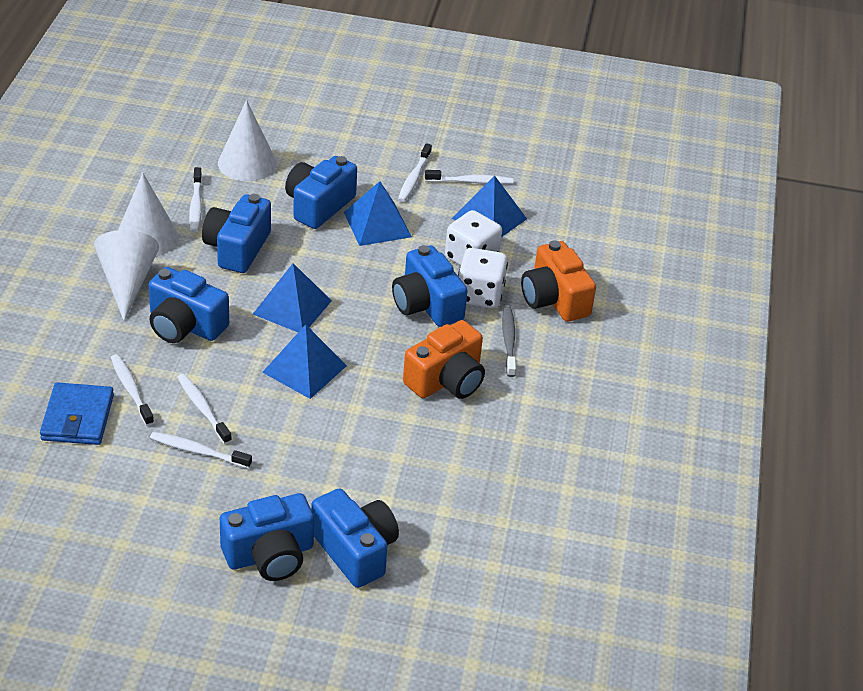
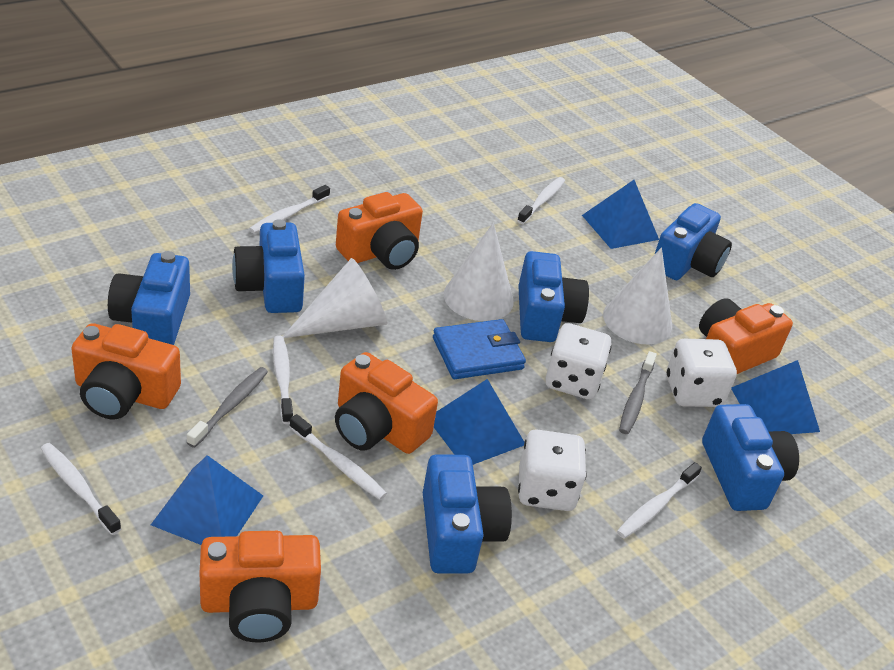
grey toothbrush: 1 -> 2
orange camera: 2 -> 5
white dice: 2 -> 3

